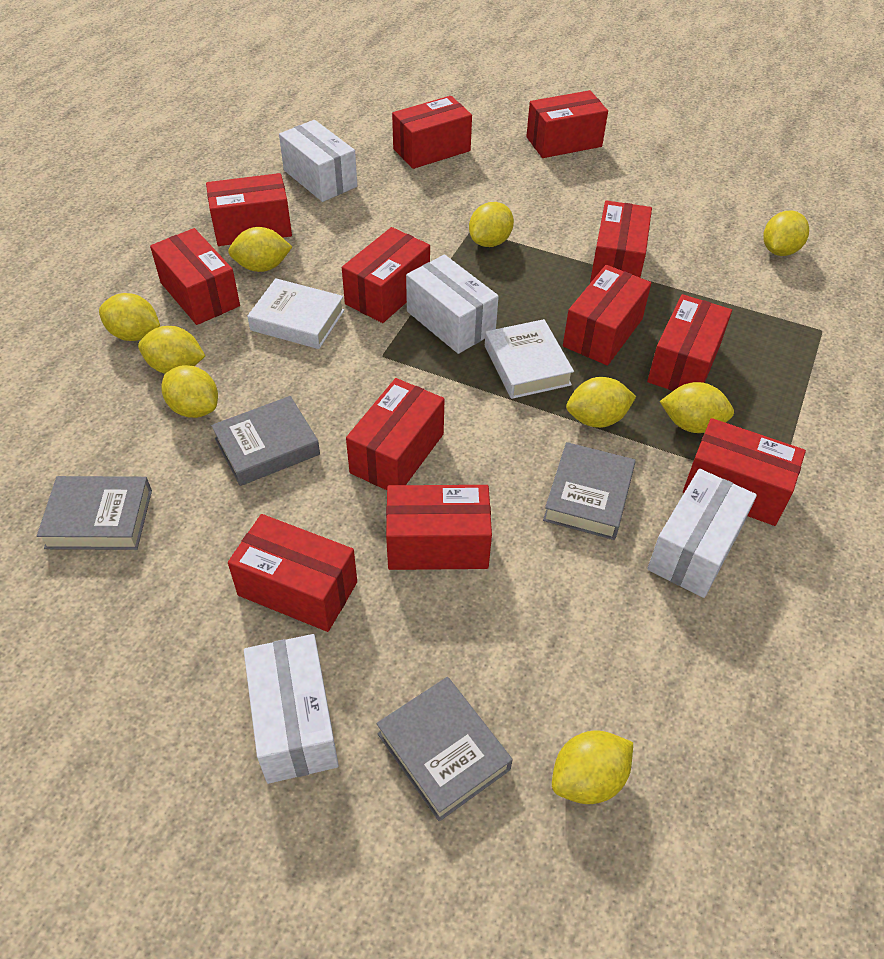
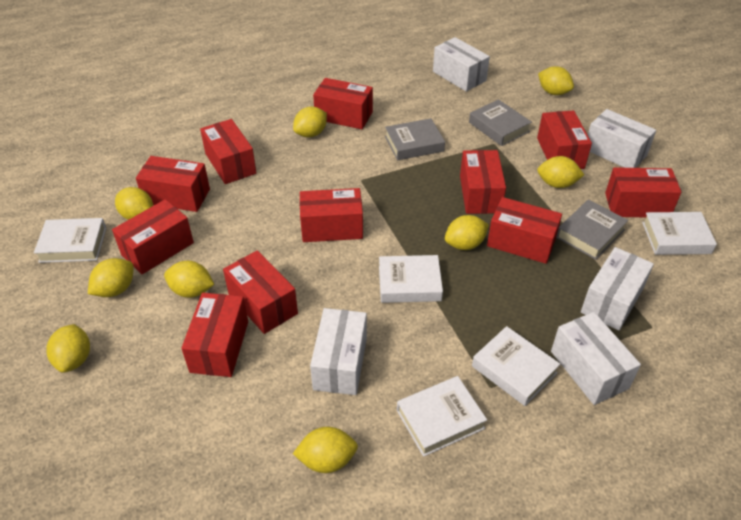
grey book: 4 -> 3
red box: 12 -> 11
white book: 2 -> 5
white box: 4 -> 5

